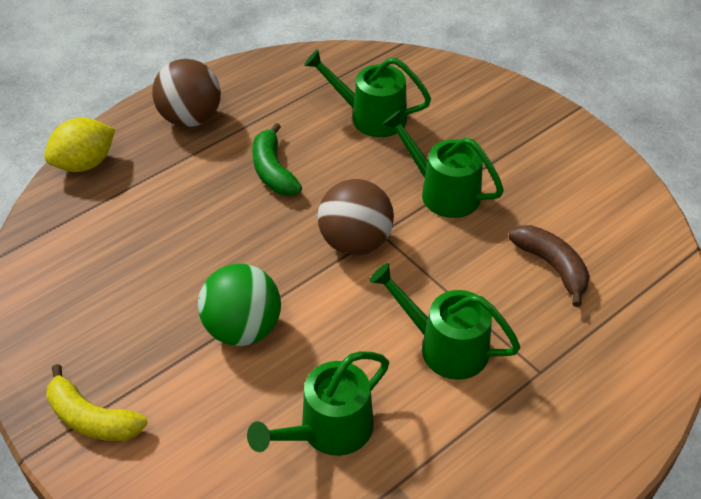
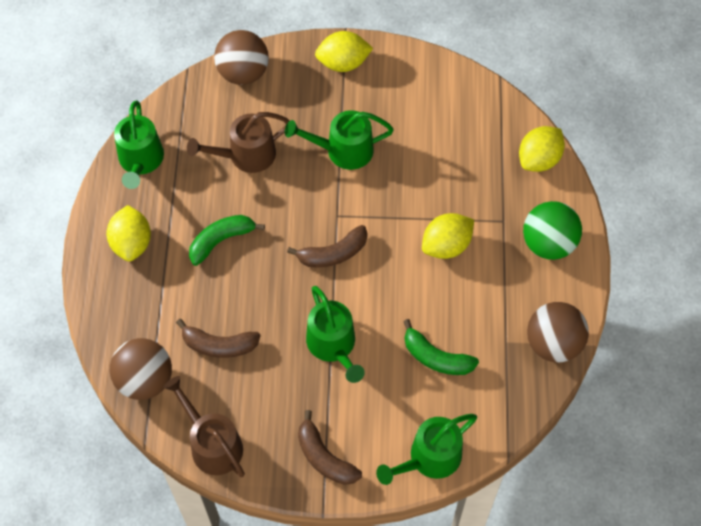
brown ball: 2 -> 3
brown banana: 1 -> 3
brown watering can: 0 -> 2
green banana: 1 -> 2
yellow banana: 1 -> 0
yellow lemon: 1 -> 4

